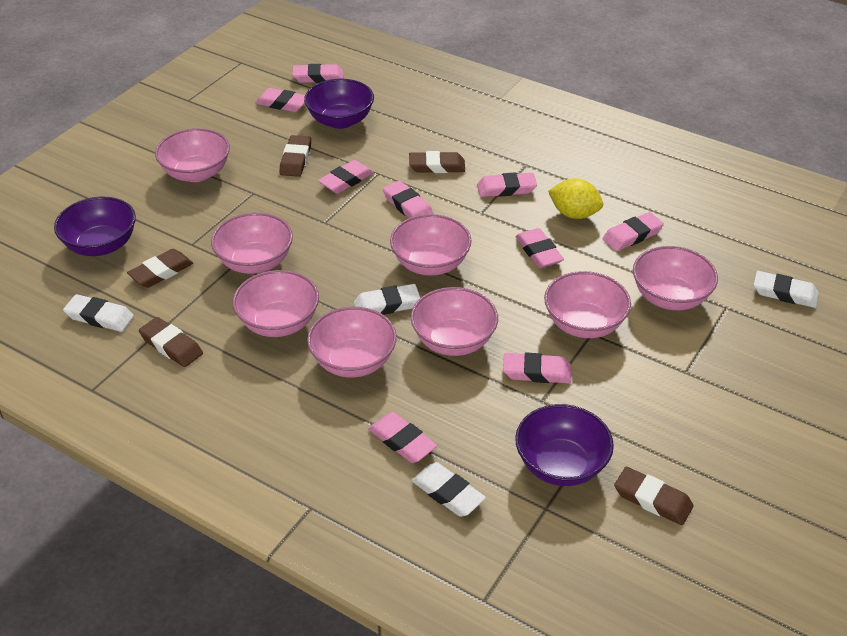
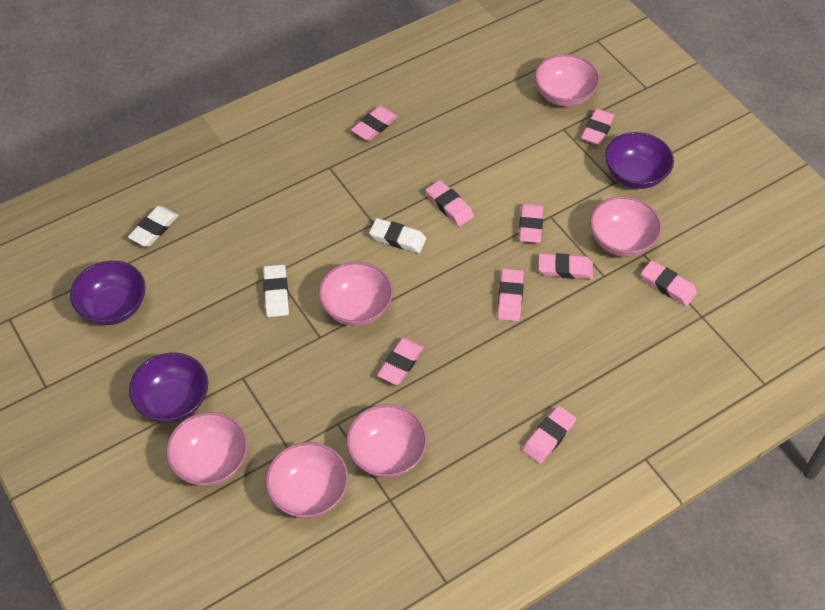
brown eraser: 5 -> 0
pink bowl: 8 -> 6
white eraser: 4 -> 3
yellow lemon: 1 -> 0

